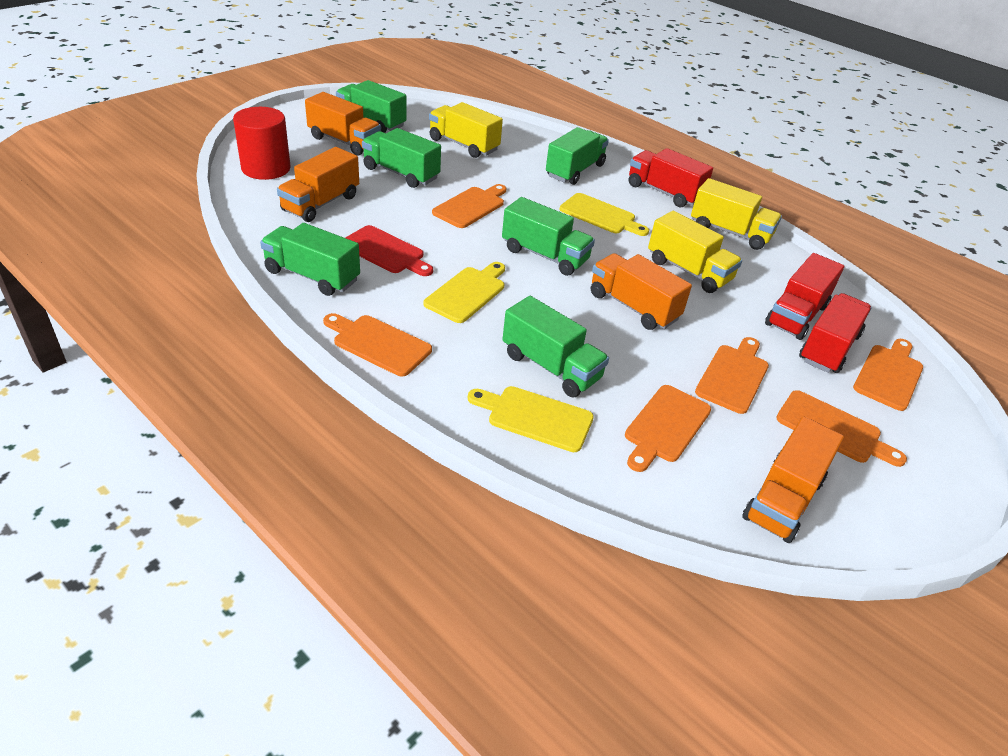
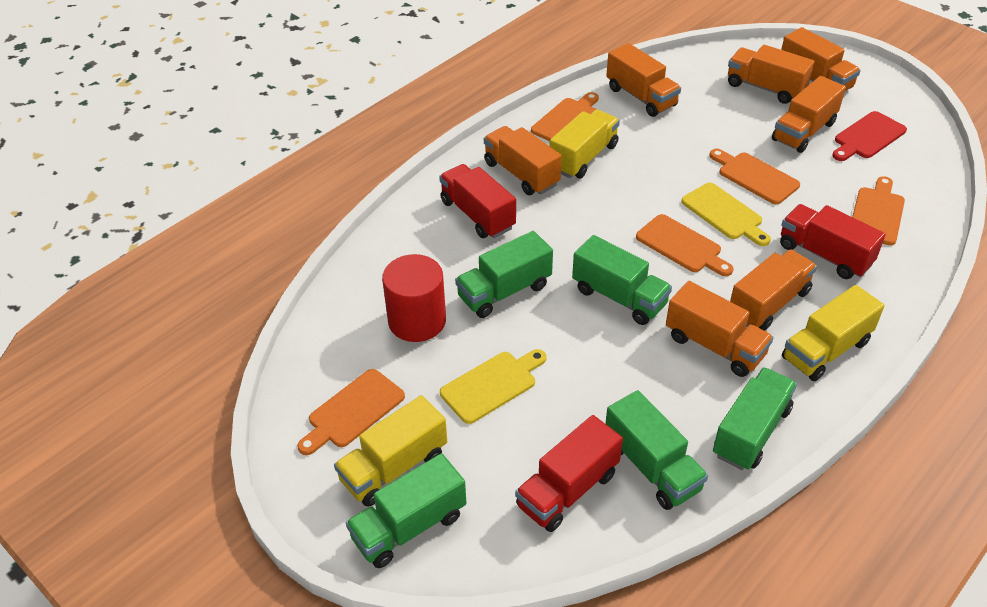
green truck: 6 -> 5
orange cutting board: 6 -> 5
orange truck: 4 -> 7
yellow cutting board: 3 -> 2

